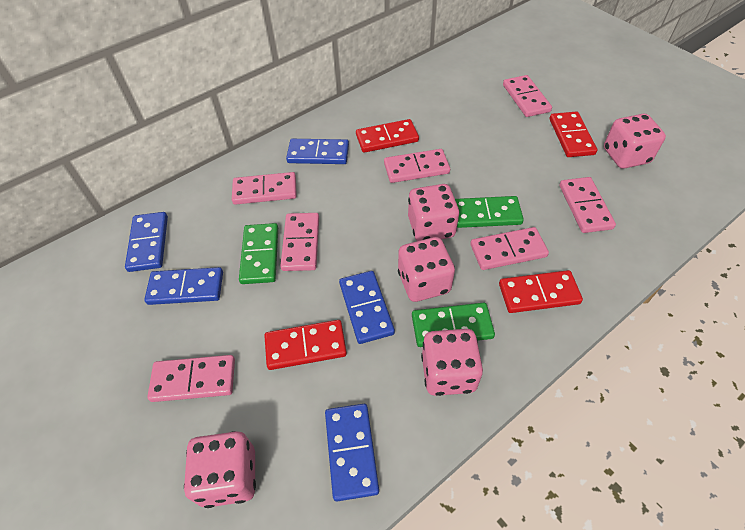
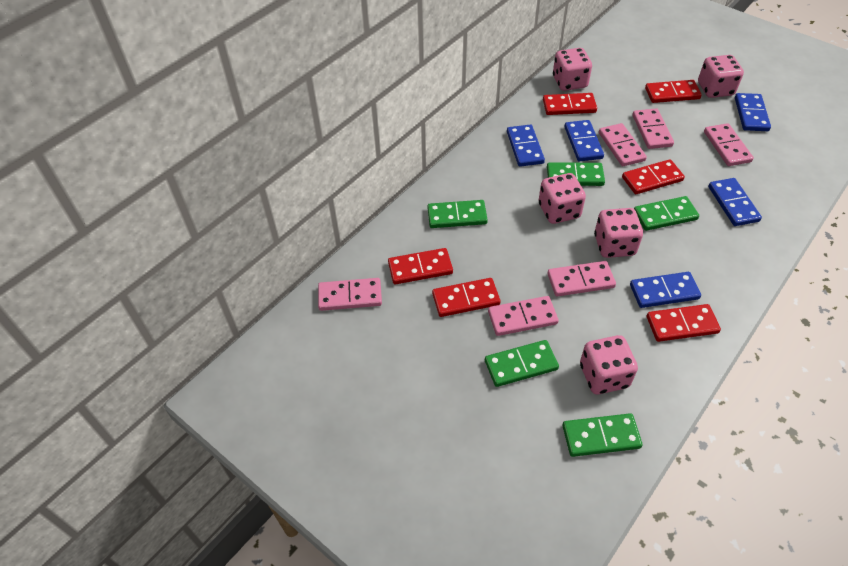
green domino: 3 -> 5
pink domino: 7 -> 6
red domino: 4 -> 6

